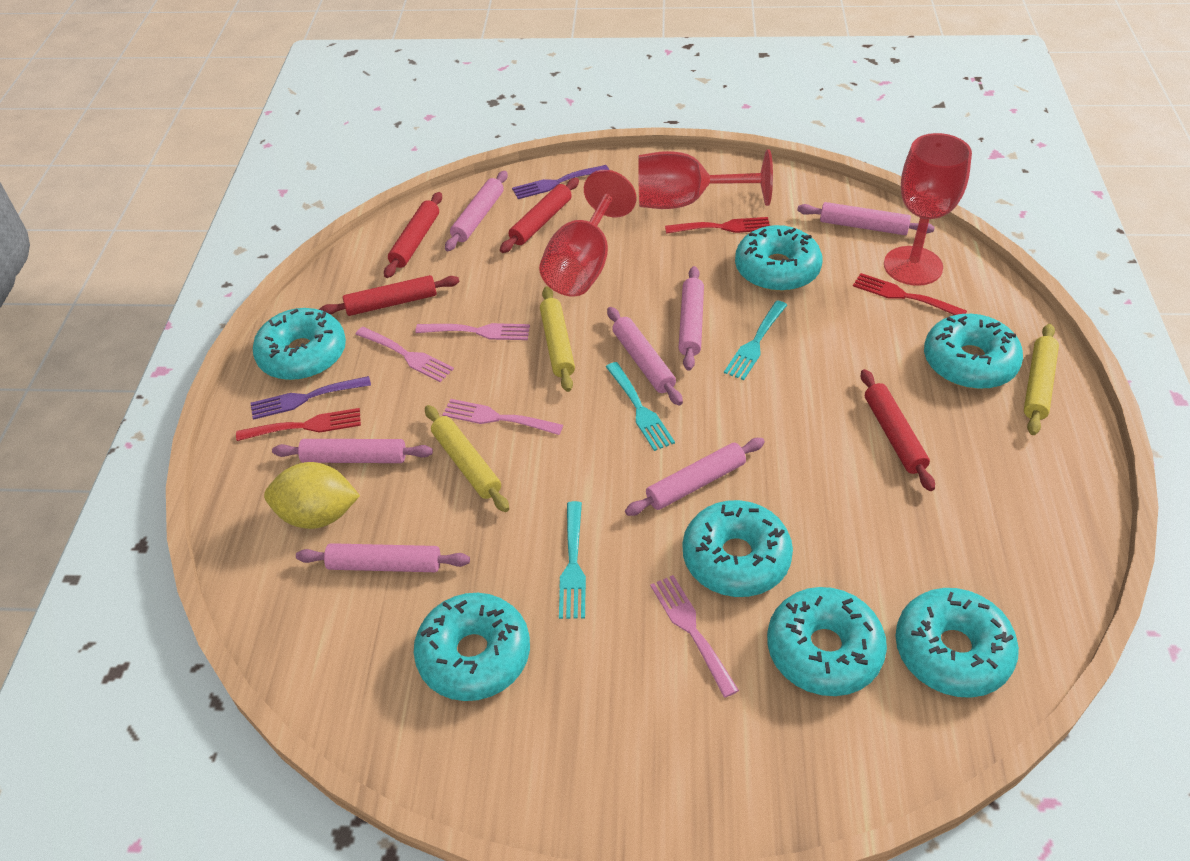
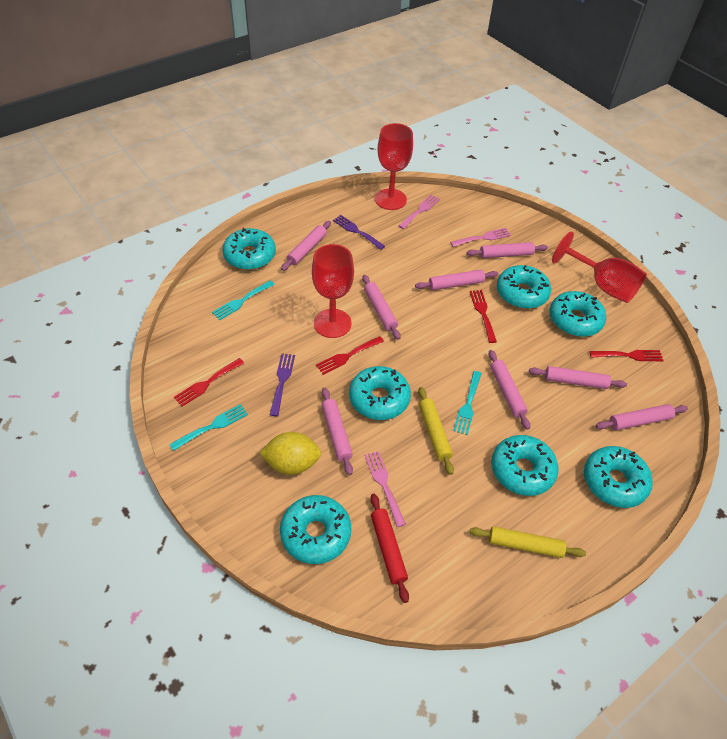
pink fork: 4 -> 3
pink rolling pin: 7 -> 8
red fork: 3 -> 4
red rolling pin: 4 -> 1
yellow rolling pin: 3 -> 2

